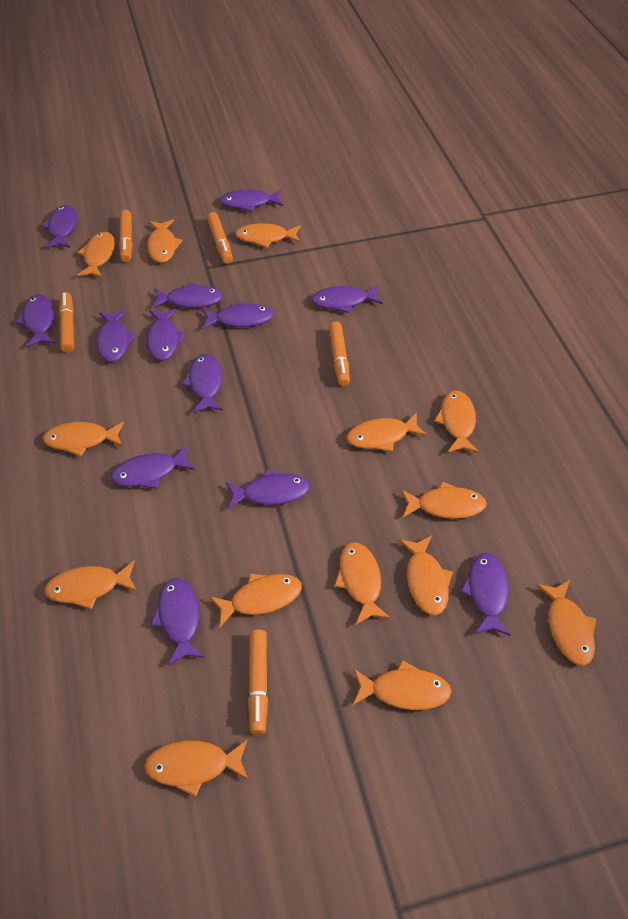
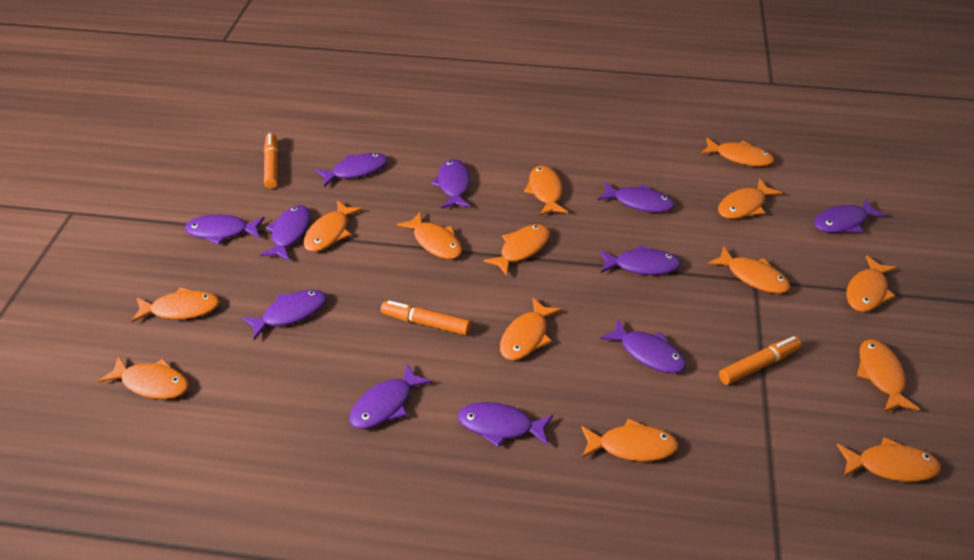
orange marker: 5 -> 3
purple fish: 13 -> 11

